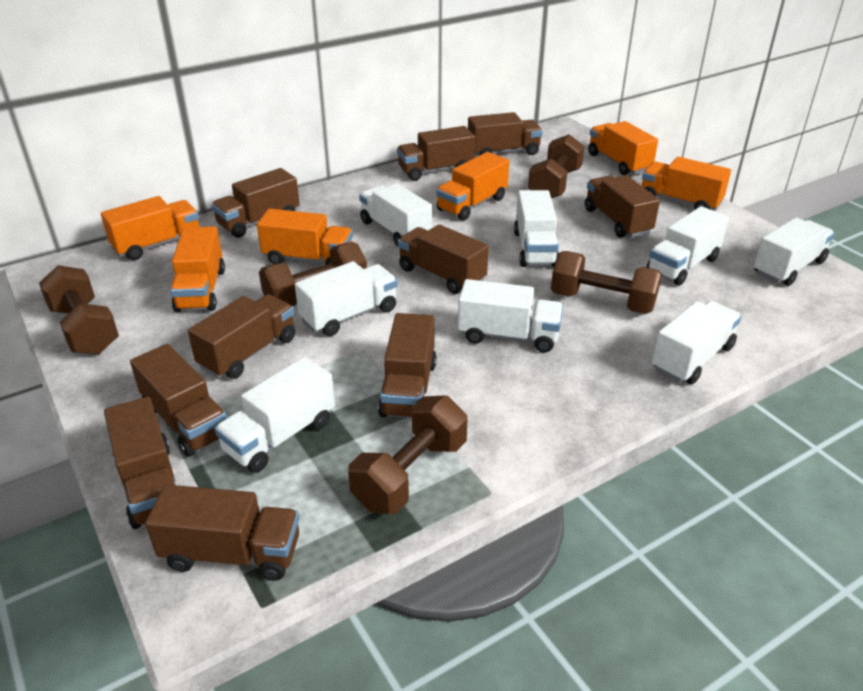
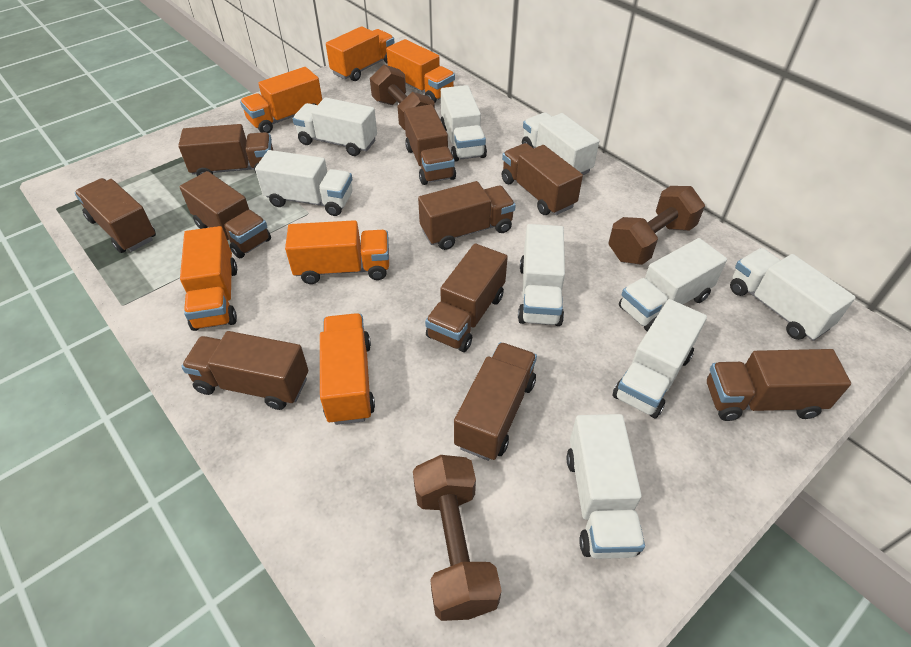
brown dumbbell: 5 -> 3
white truck: 8 -> 9

